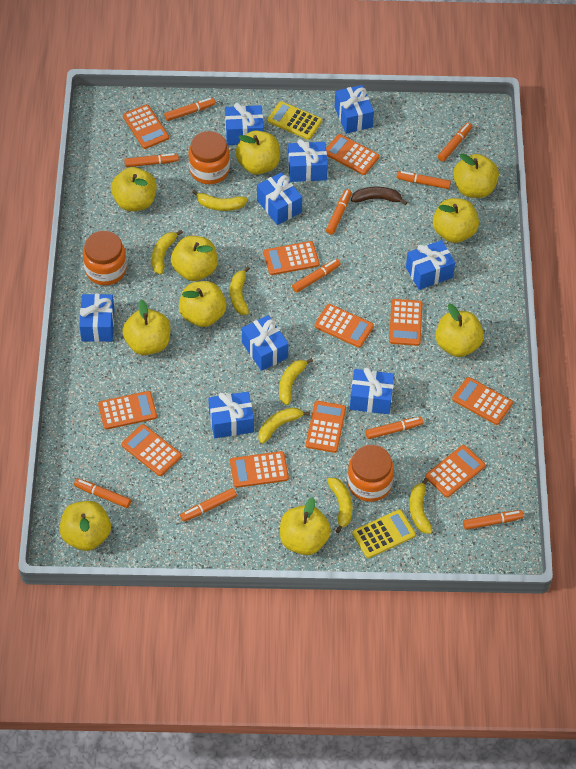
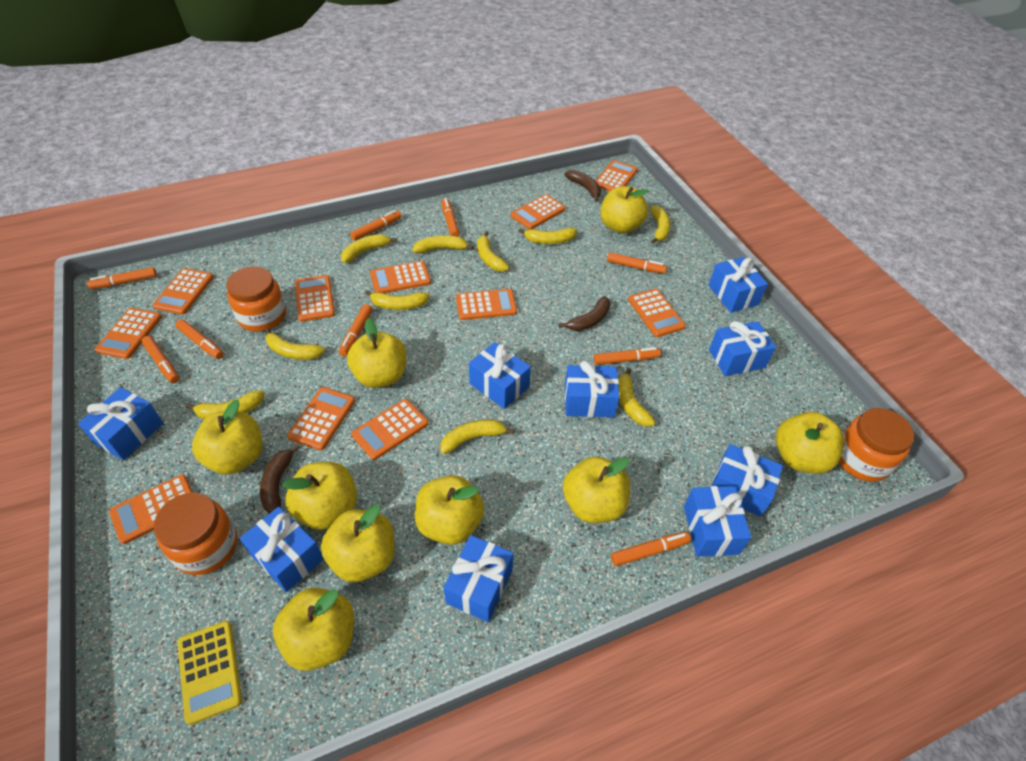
brown banana: 1 -> 3
orange marker: 10 -> 9
yellow apple: 10 -> 9
yellow banana: 7 -> 10
yellow calculator: 2 -> 1

